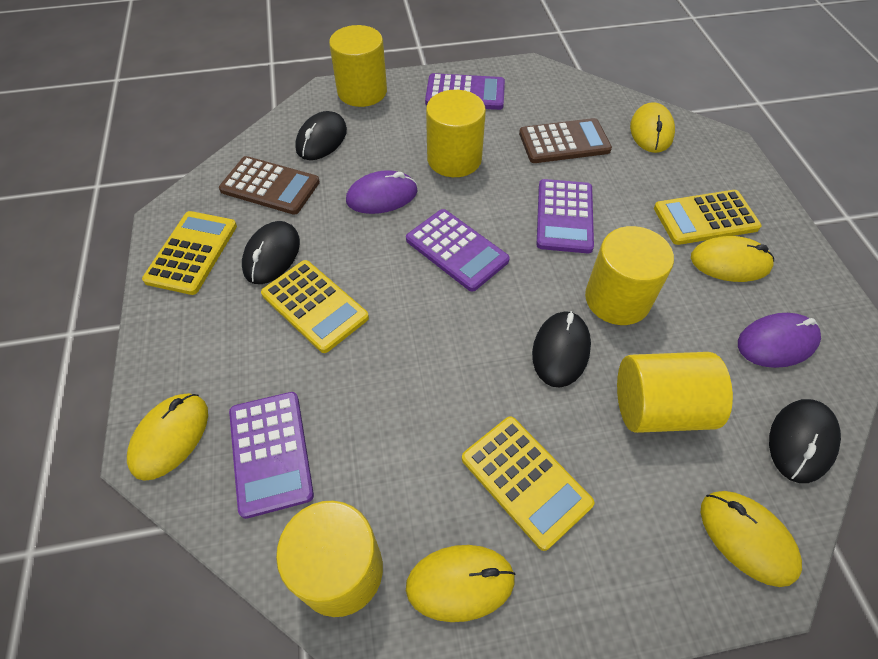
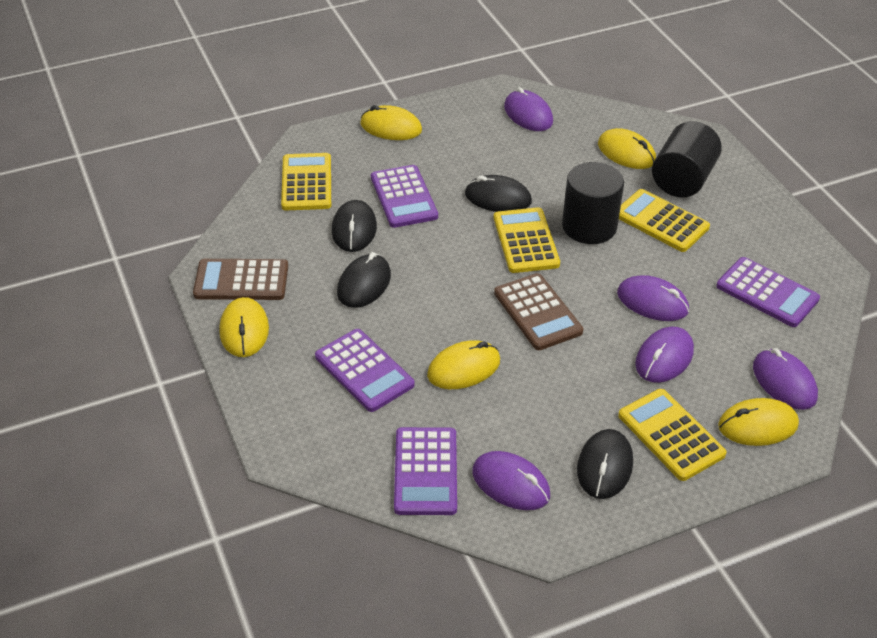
black cylinder: 0 -> 2
purple mouse: 2 -> 5
yellow cylinder: 5 -> 0

